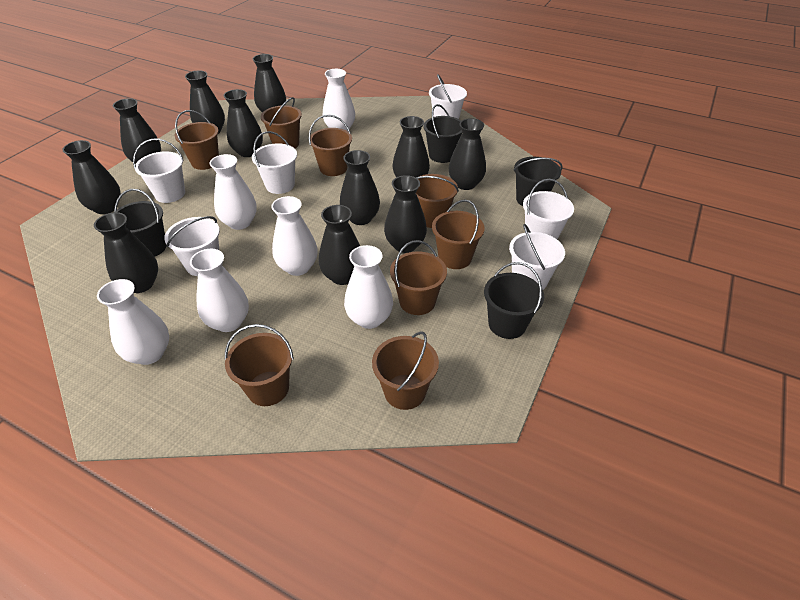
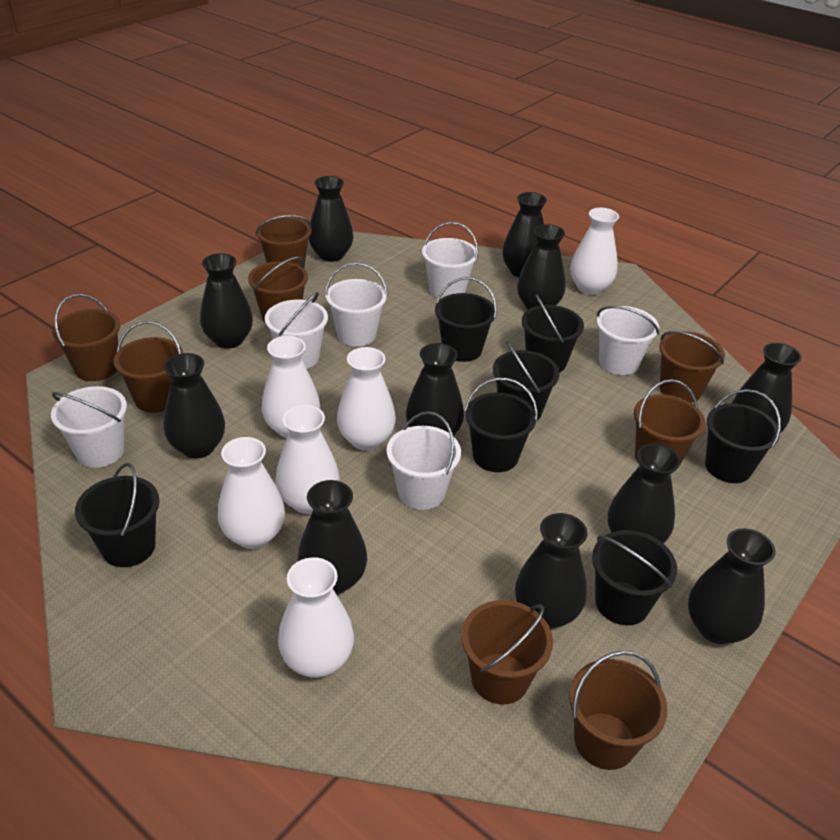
black bucket: 4 -> 7

